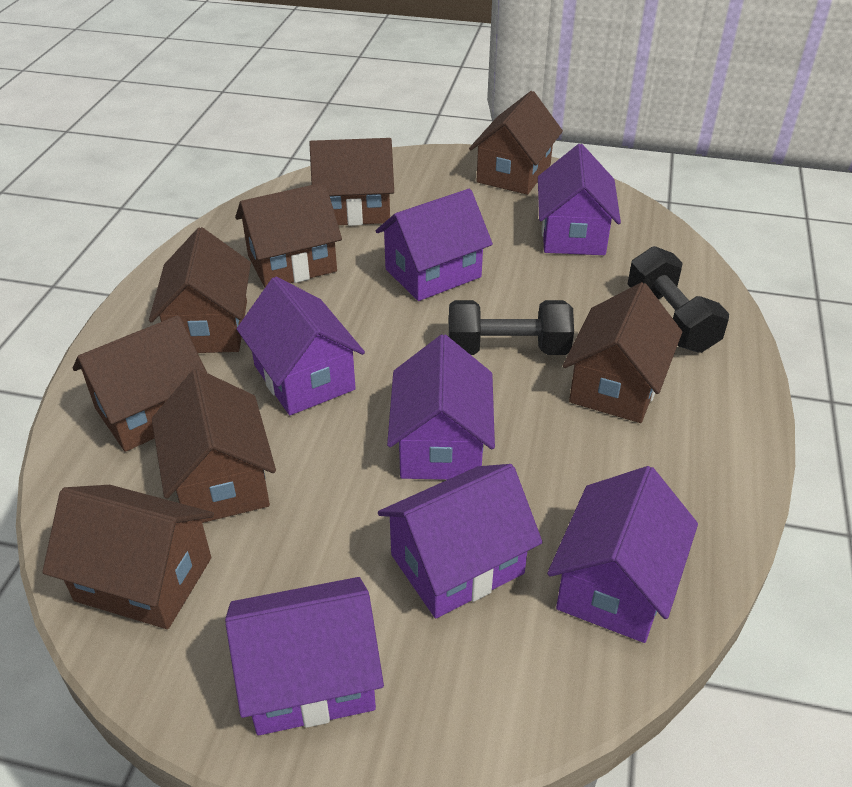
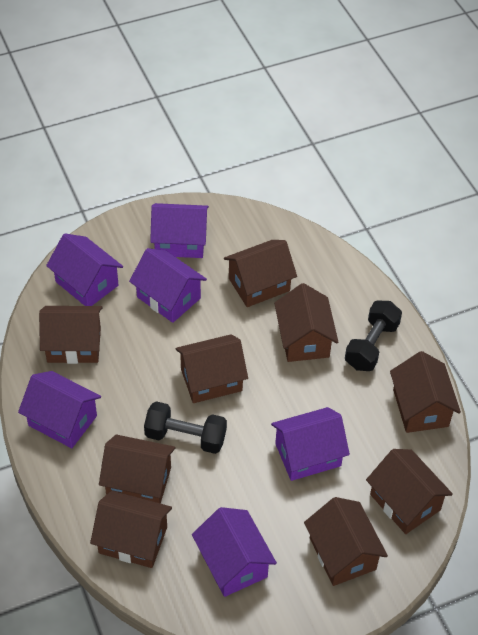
brown house: 8 -> 9
purple house: 7 -> 6

